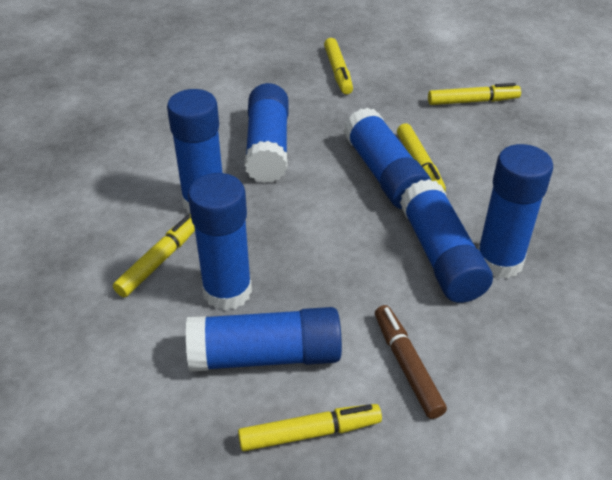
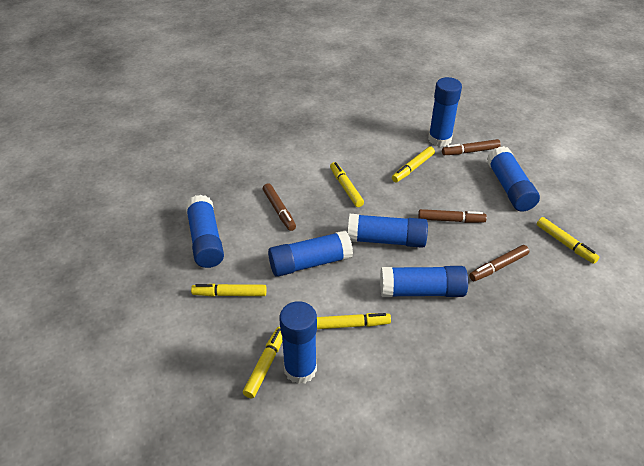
brown marker: 1 -> 4
yellow marker: 5 -> 6

